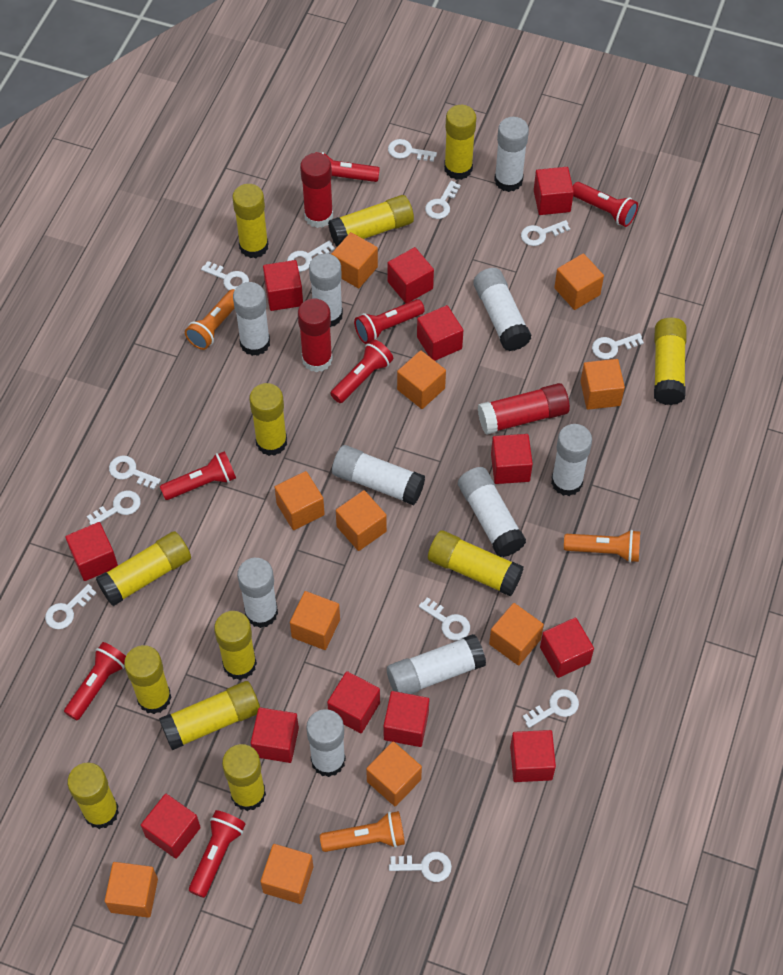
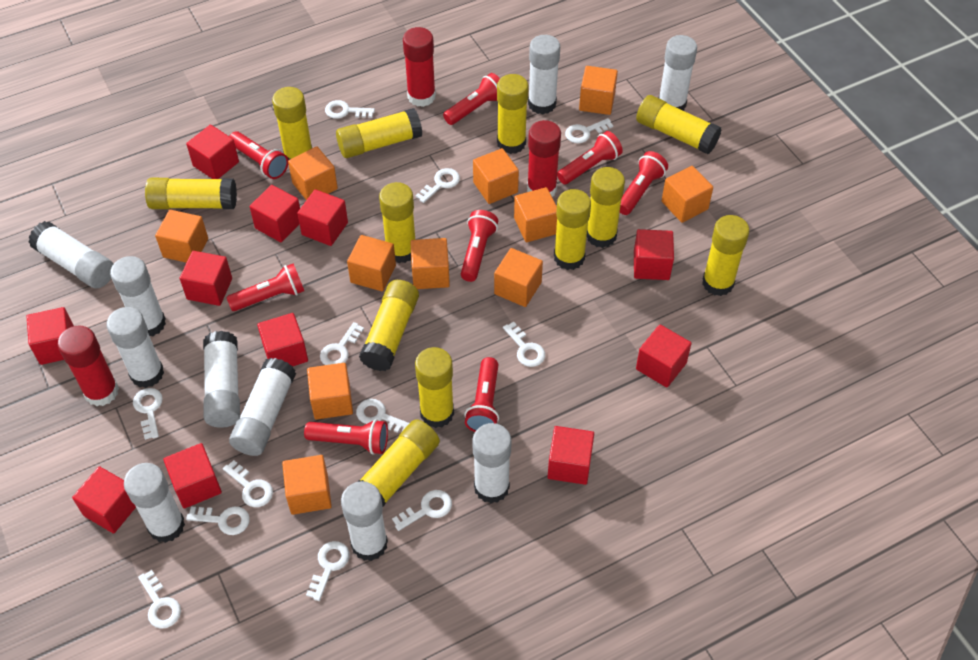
orange flashlight: 3 -> 0
red cube: 12 -> 11
red flashlight: 7 -> 8

